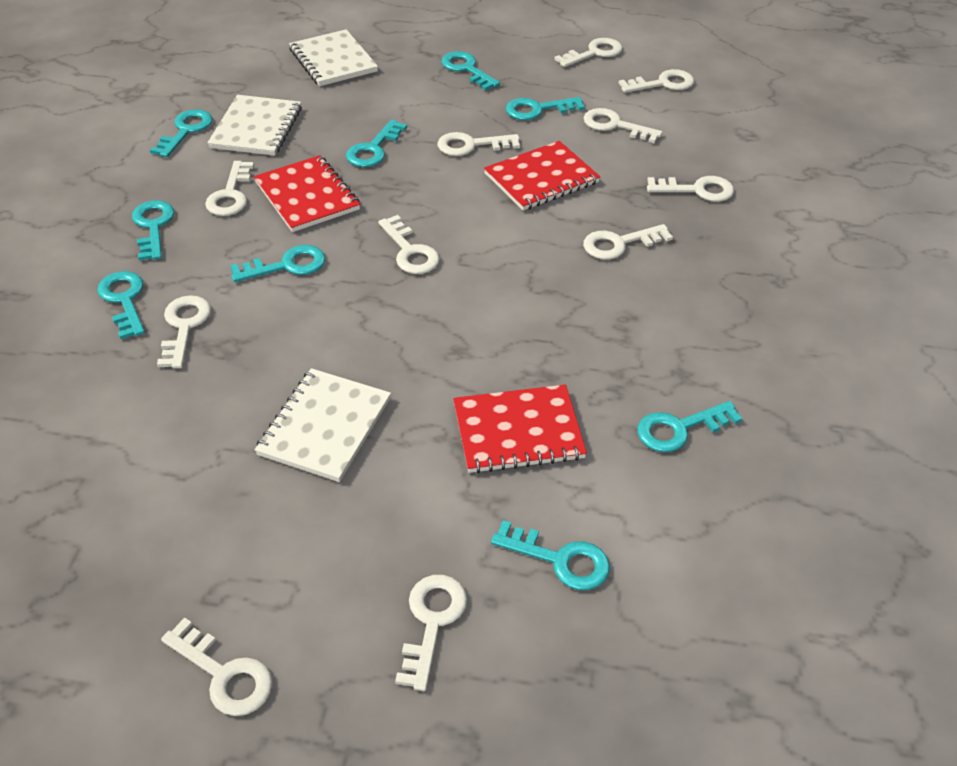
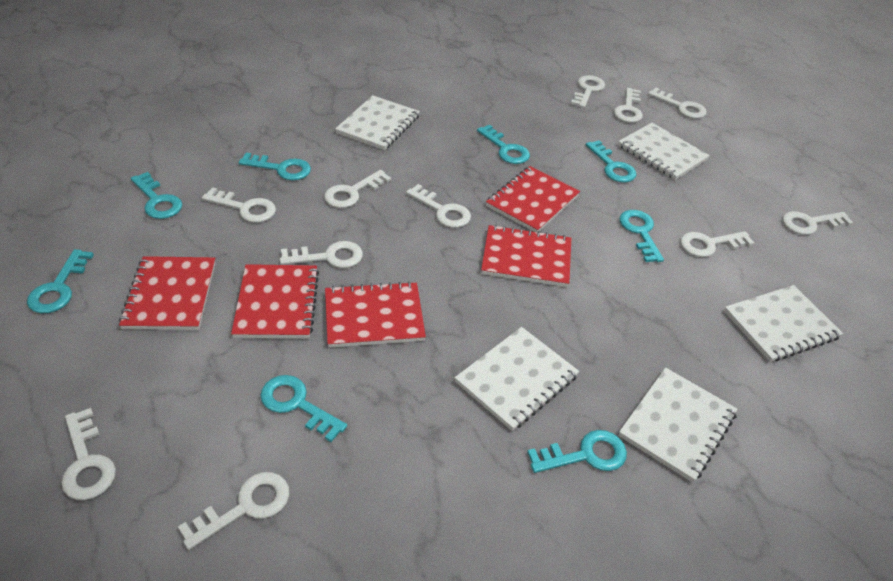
red notebook: 3 -> 5
turquoise key: 9 -> 8
white notebook: 3 -> 5

